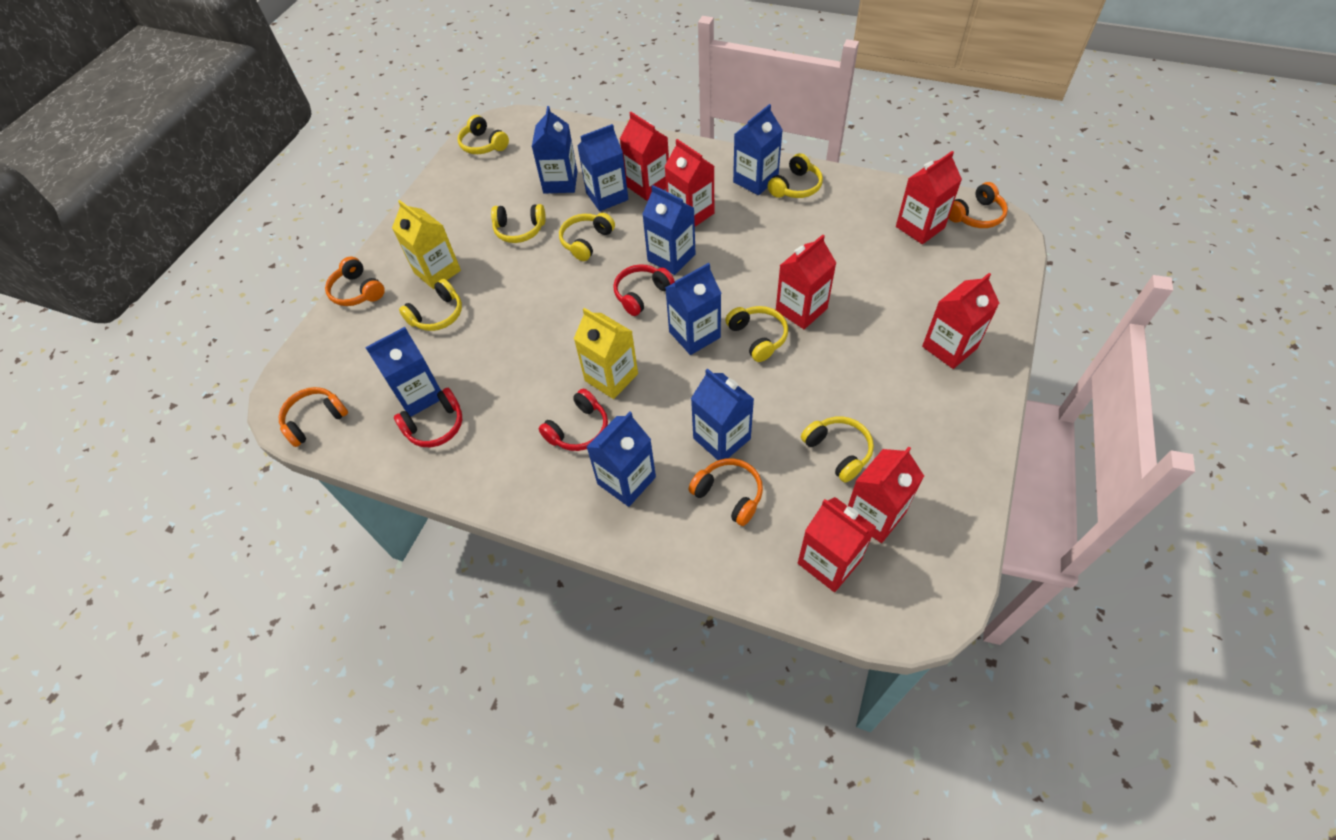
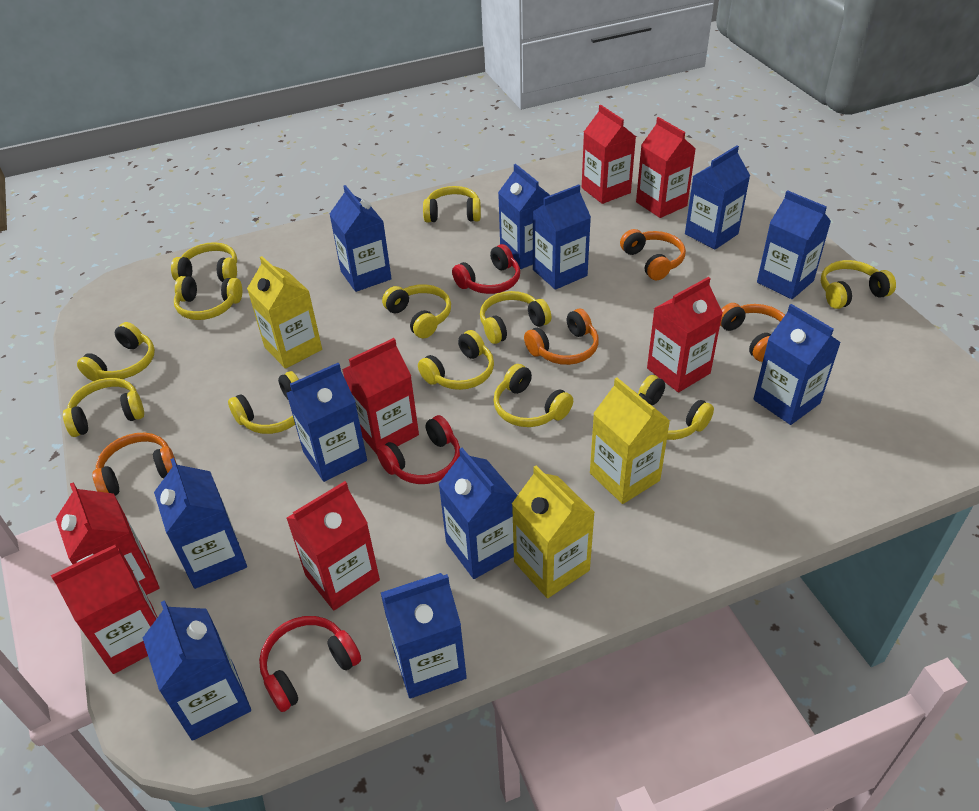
blue carton: 8 -> 11
yellow carton: 2 -> 3
yellow headphones: 7 -> 12

